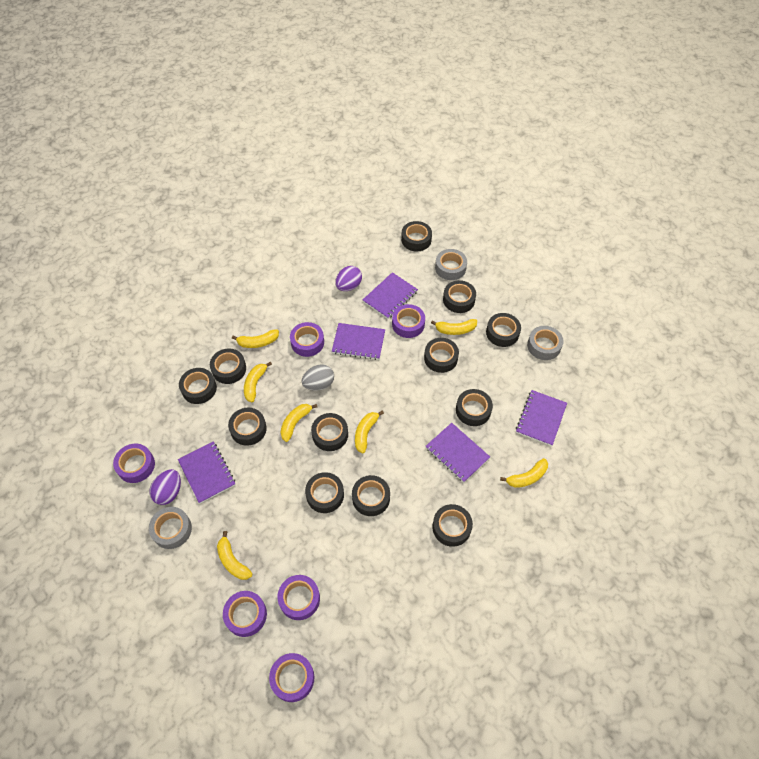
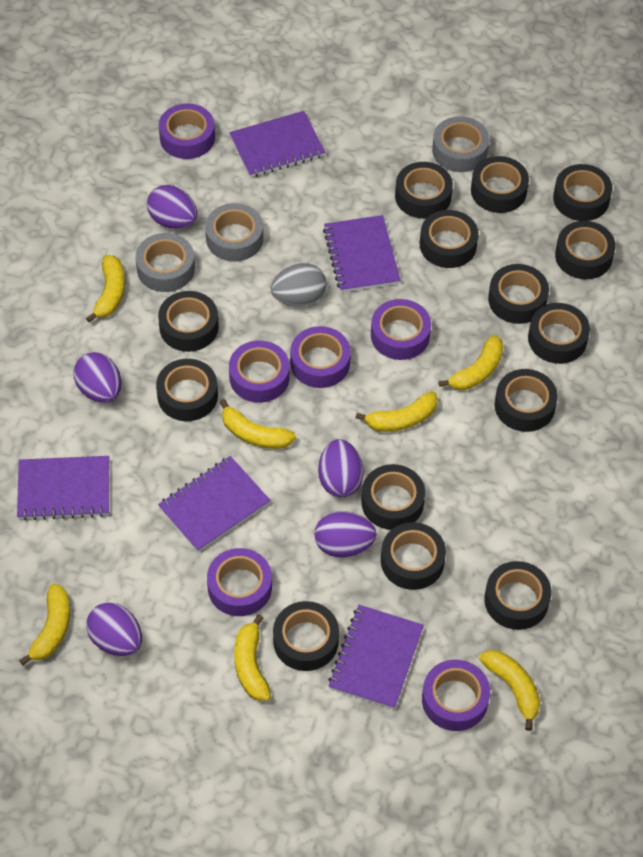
black tape: 12 -> 14
purple egg: 2 -> 5

